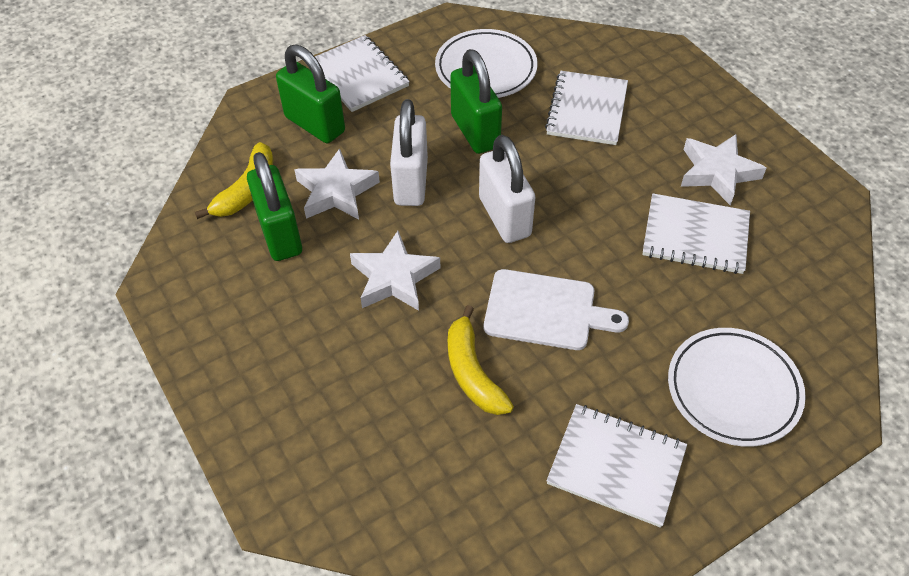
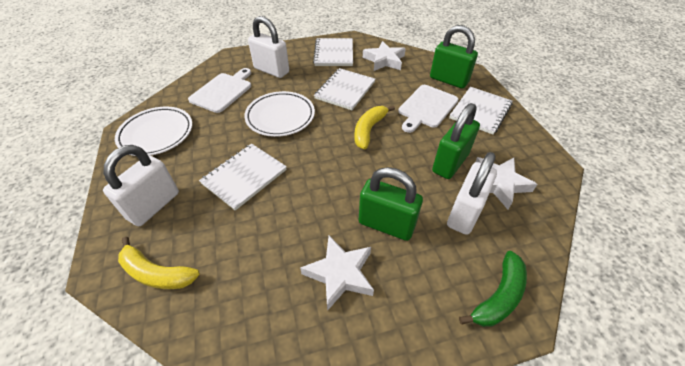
green banana: 0 -> 1
white cutting board: 1 -> 2
white padlock: 2 -> 3

